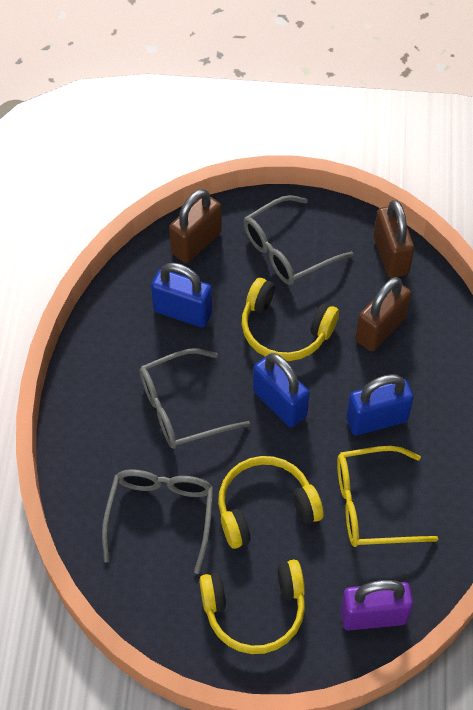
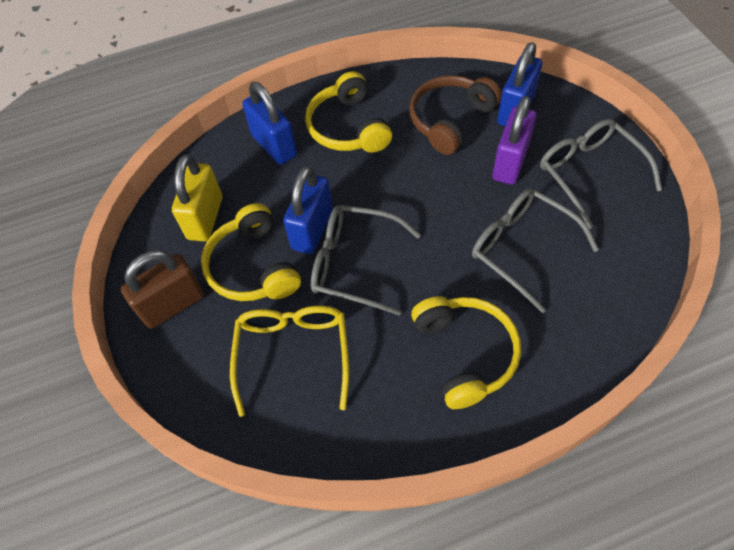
brown headphones: 0 -> 1
brown padlock: 3 -> 1
yellow padlock: 0 -> 1

